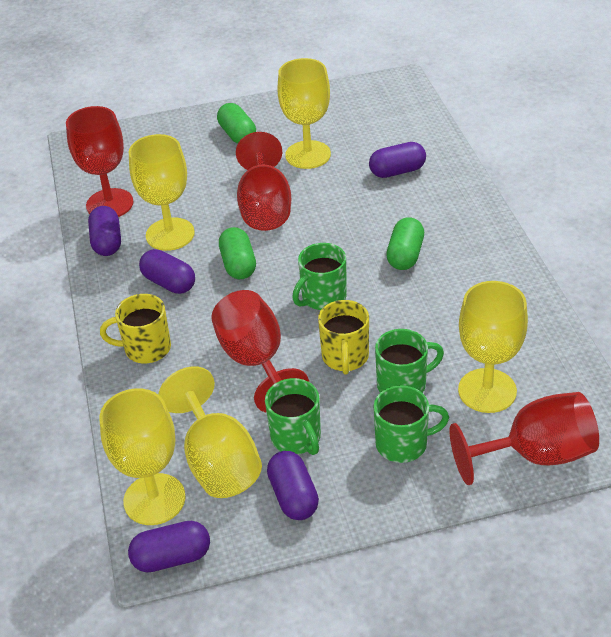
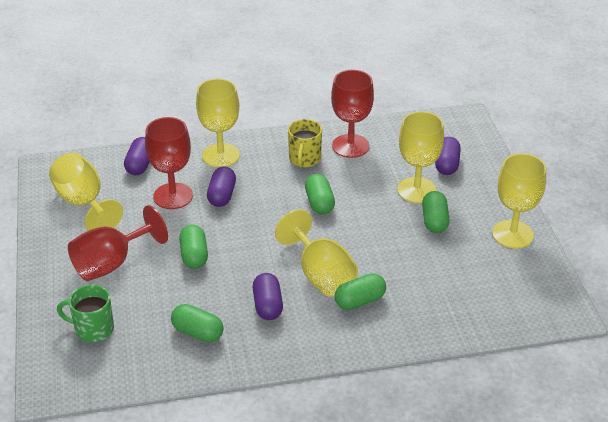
green capsule: 3 -> 5
green mug: 4 -> 1
purple capsule: 5 -> 4
red goblet: 4 -> 3
yellow mug: 2 -> 1

